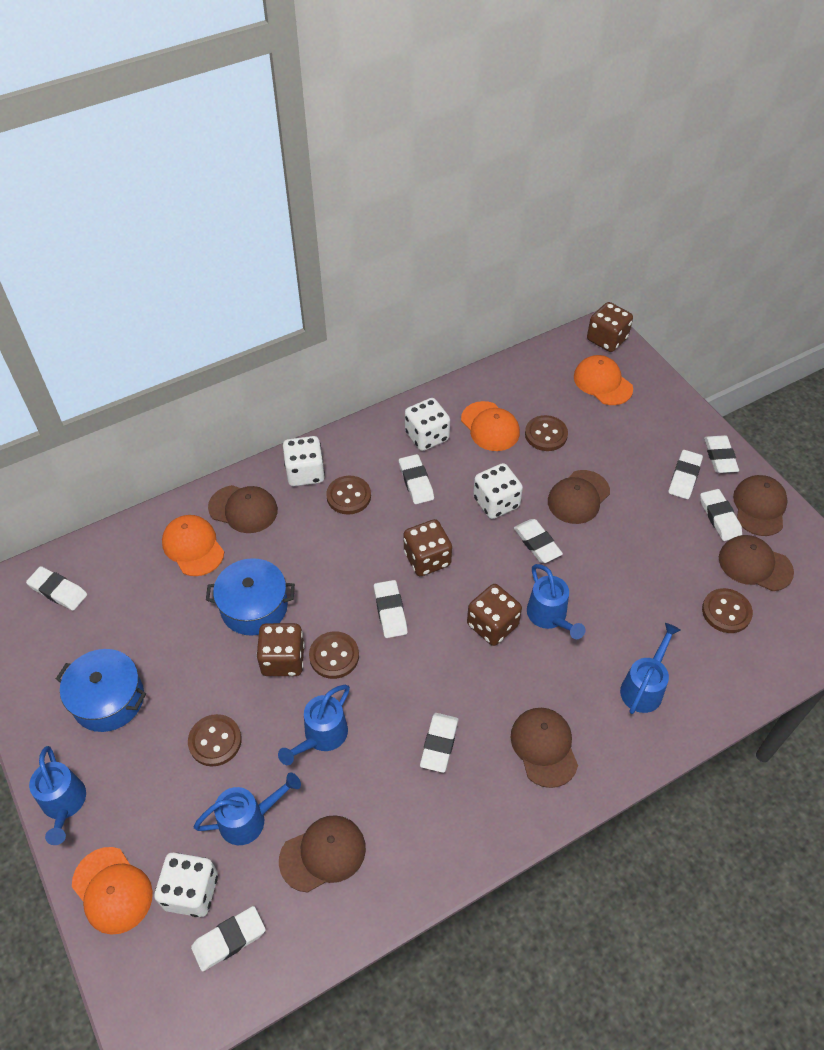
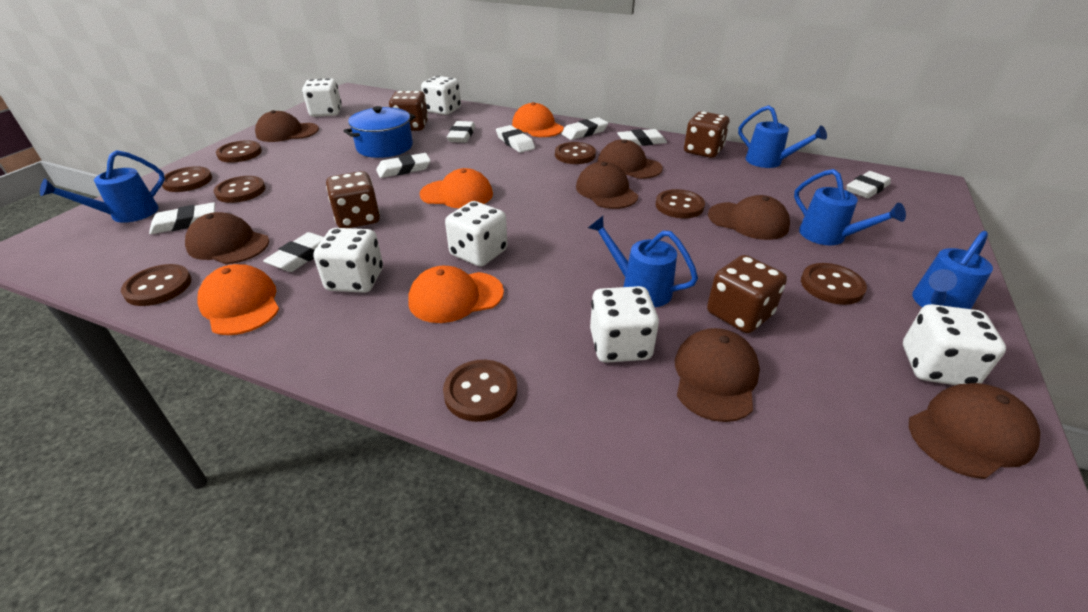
blue pot: 2 -> 1
brown button: 5 -> 8
brown cap: 6 -> 7
white dice: 4 -> 6
white eraser: 9 -> 8

